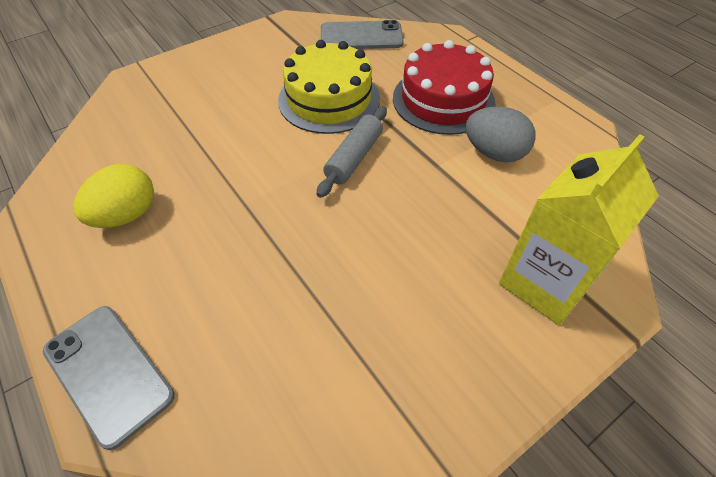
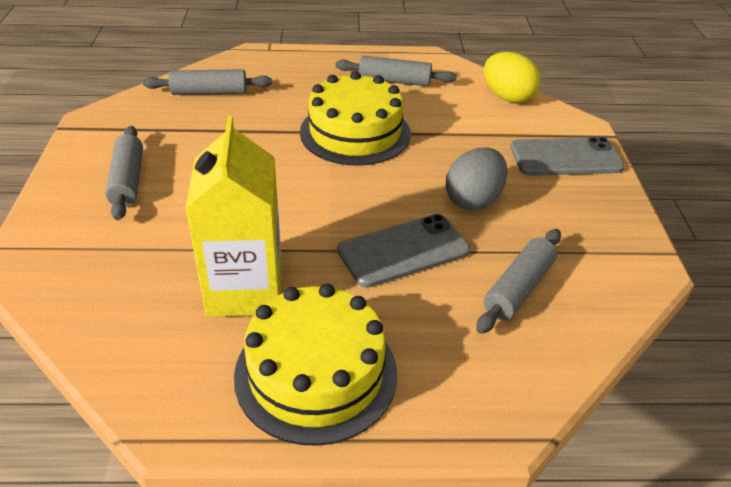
grey rolling pin: 1 -> 4
red cake: 1 -> 0
yellow cake: 1 -> 2

